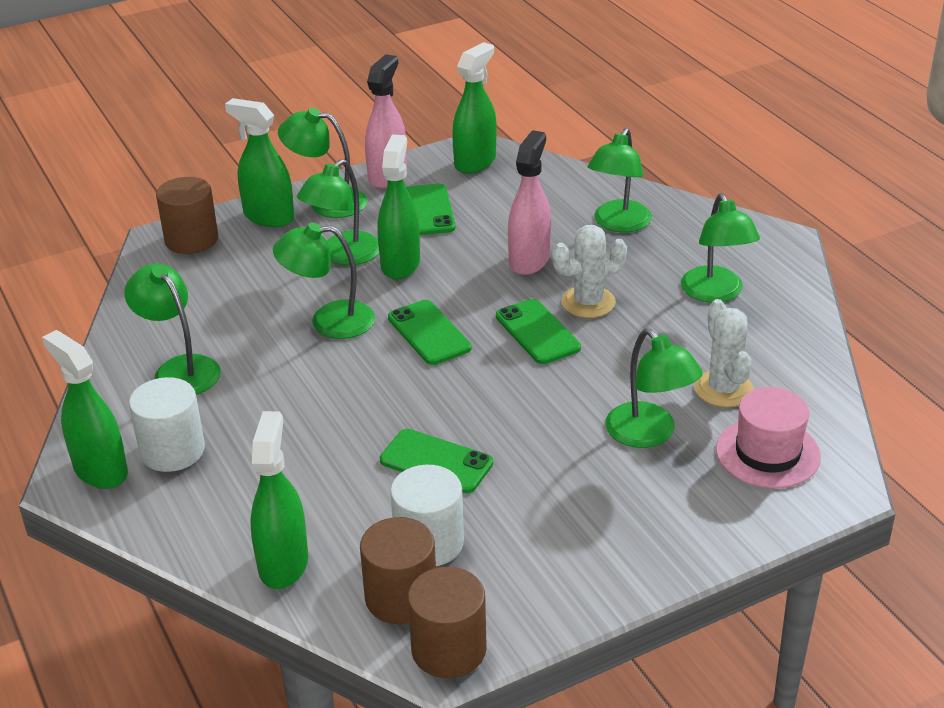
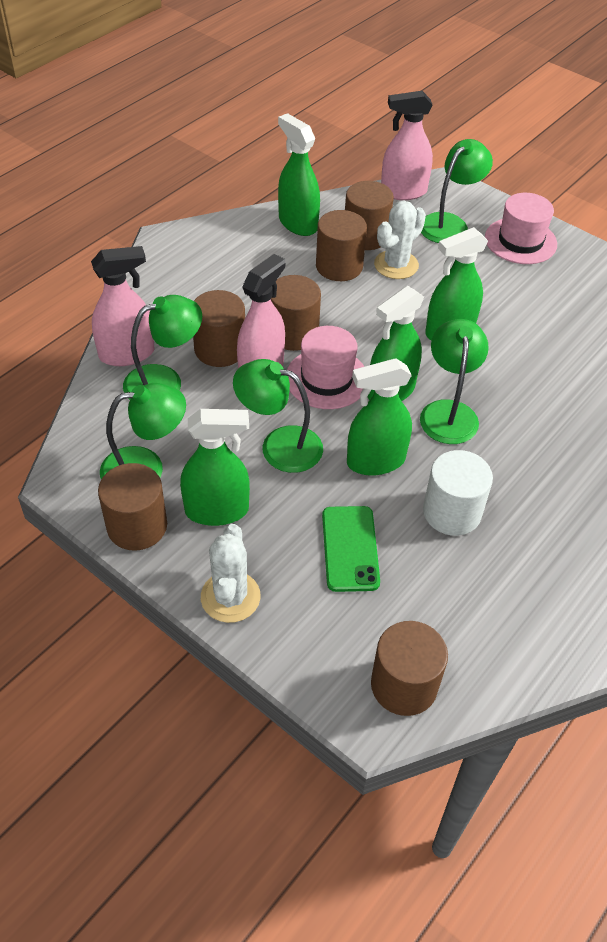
brown cylinder: 3 -> 6
green lamp: 7 -> 5
green phone: 4 -> 1
pink hat: 1 -> 2
pink spray bottle: 2 -> 3
white cylinder: 2 -> 1

